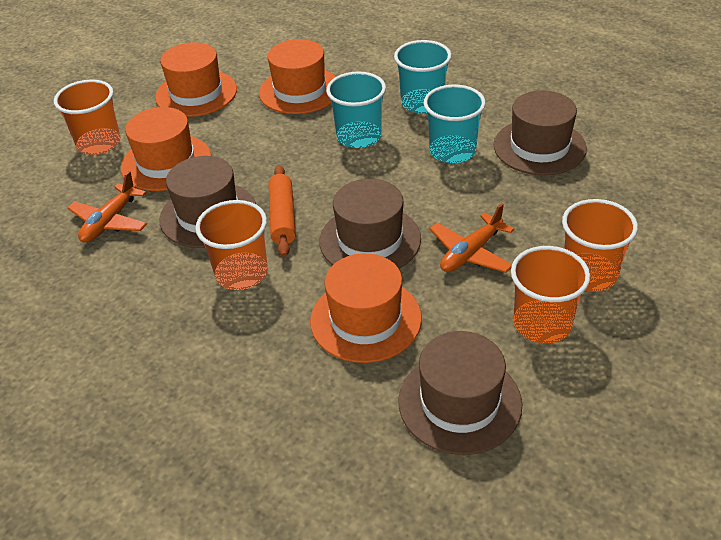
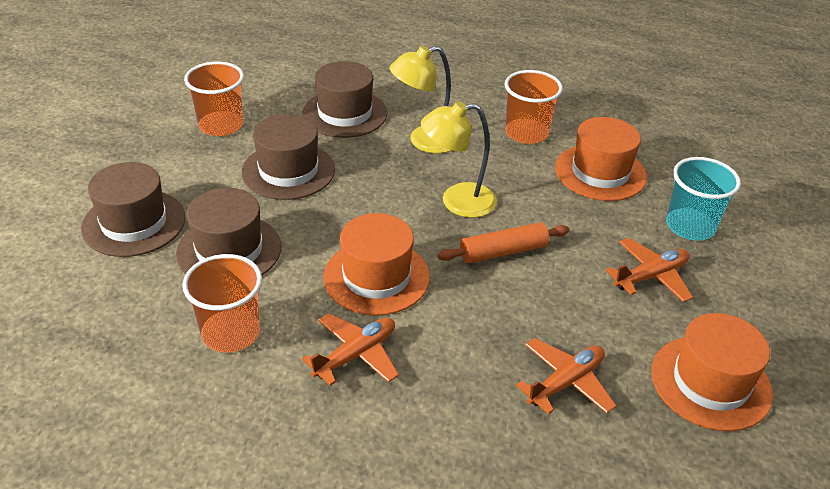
orange cup: 4 -> 3
orange hat: 4 -> 3
orange plane: 2 -> 3
turquoise cup: 3 -> 1
yellow lamp: 0 -> 2

